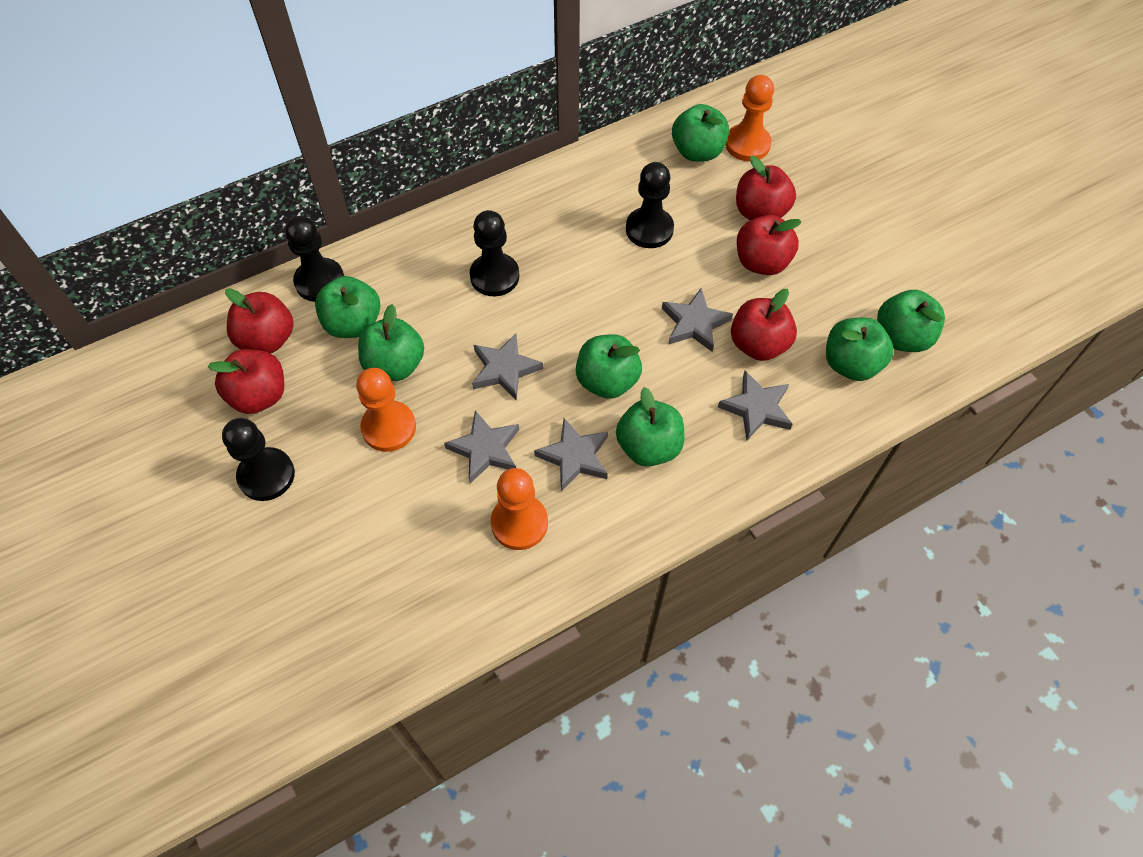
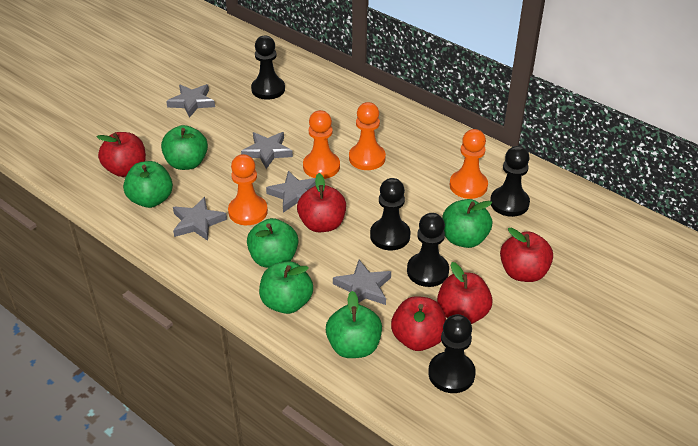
black pawn: 4 -> 5
green apple: 7 -> 6
orange pawn: 3 -> 4

